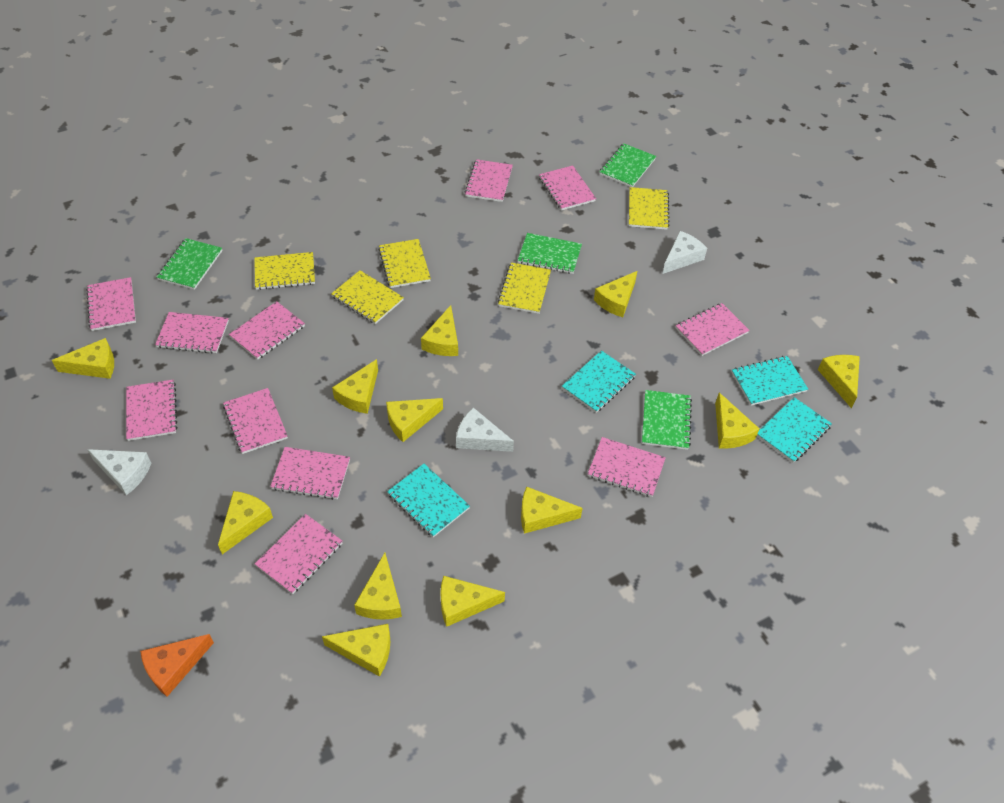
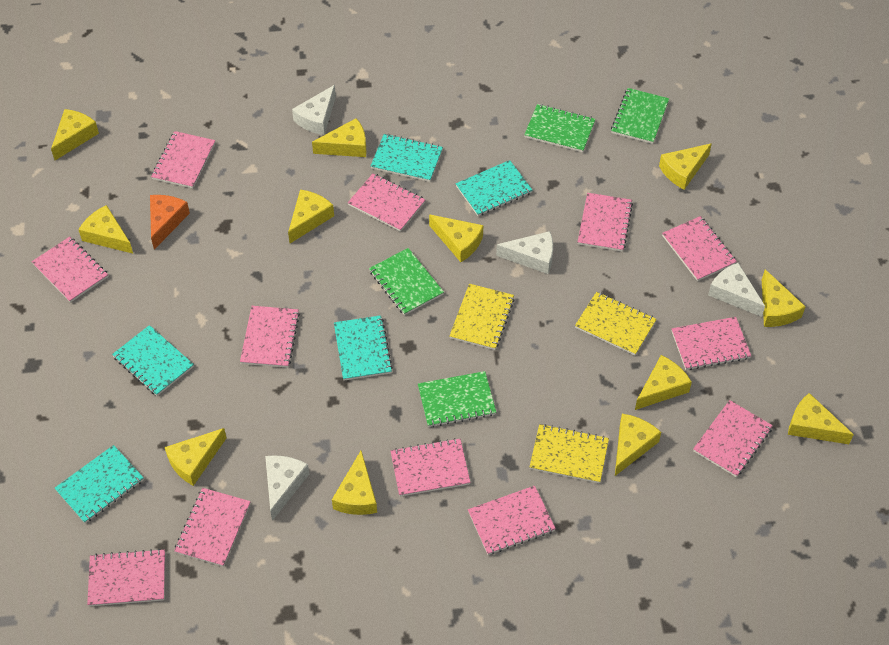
pink notebook: 11 -> 12
turquoise notebook: 4 -> 5
white cheese: 3 -> 4
yellow notebook: 5 -> 3

